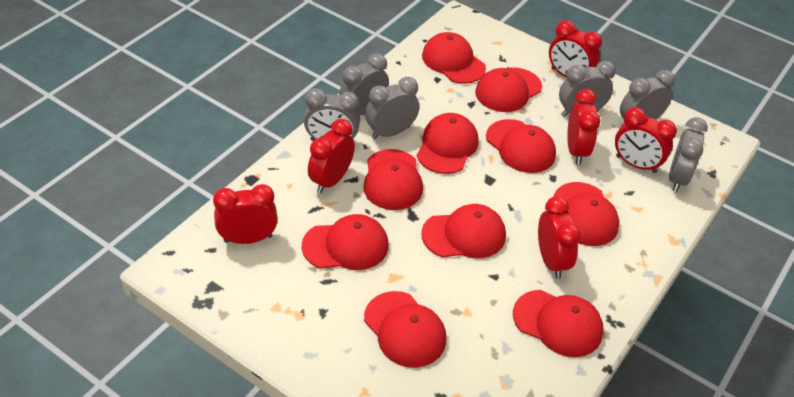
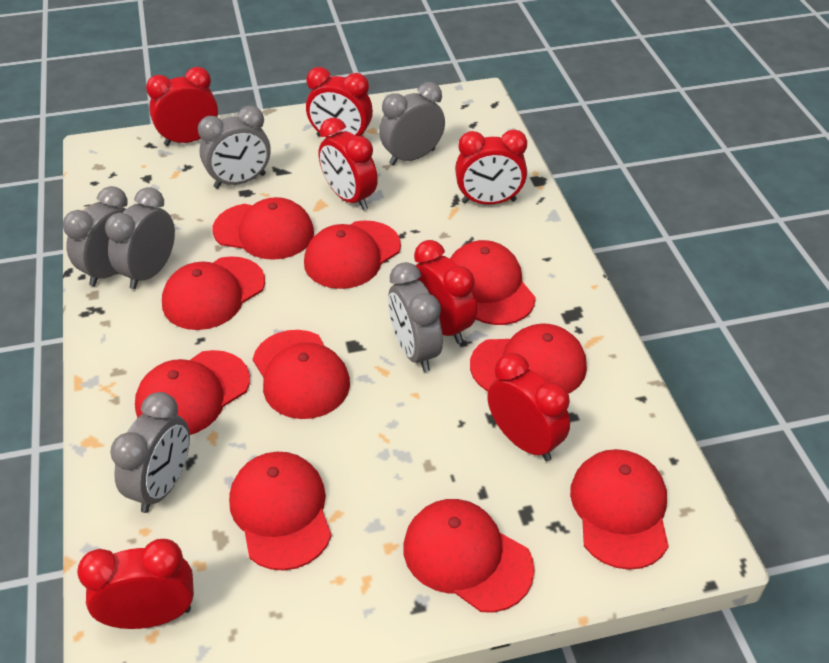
red clock: 6 -> 7

